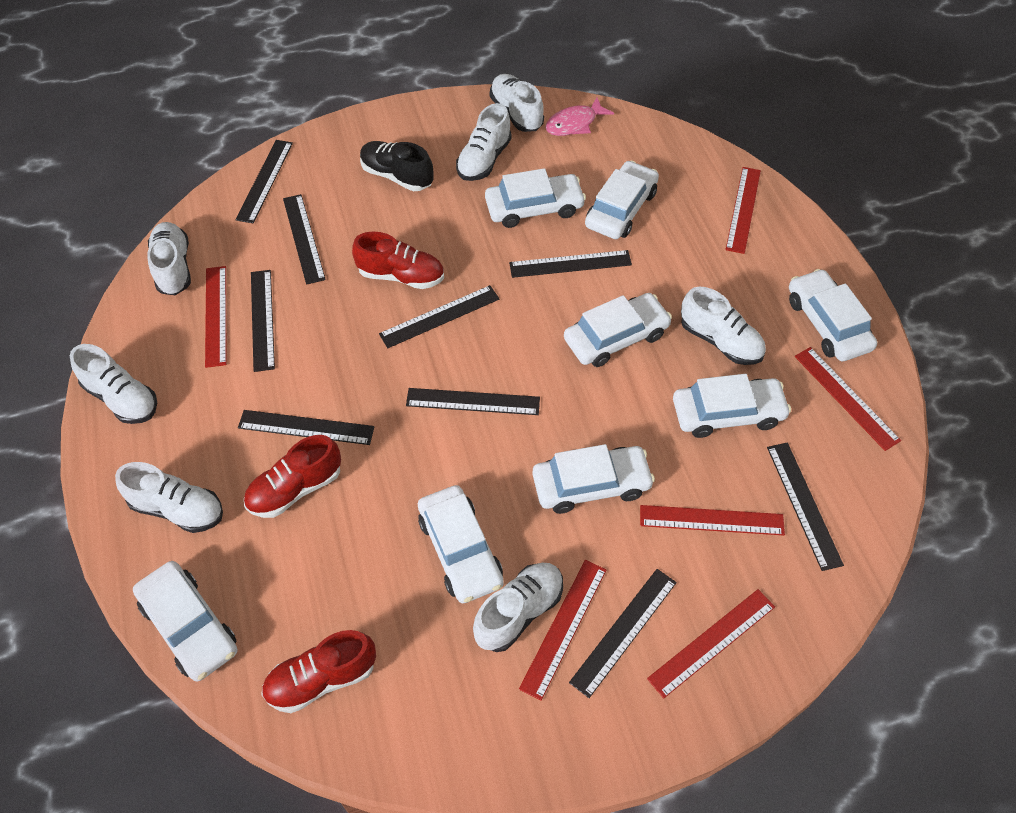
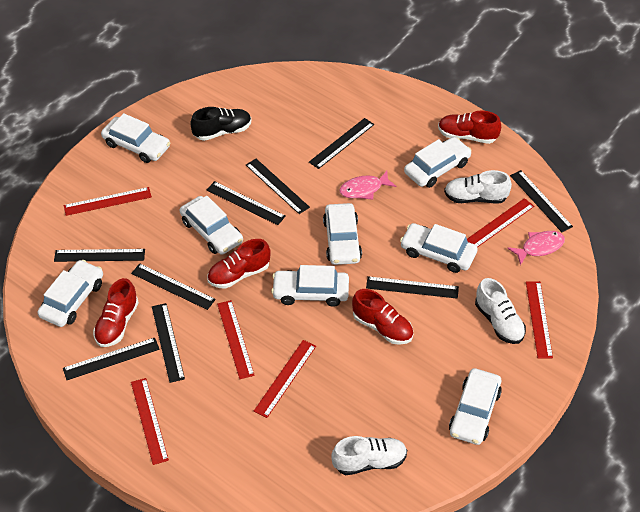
pink fish: 1 -> 2
red shoe: 3 -> 4
white shoe: 7 -> 3

